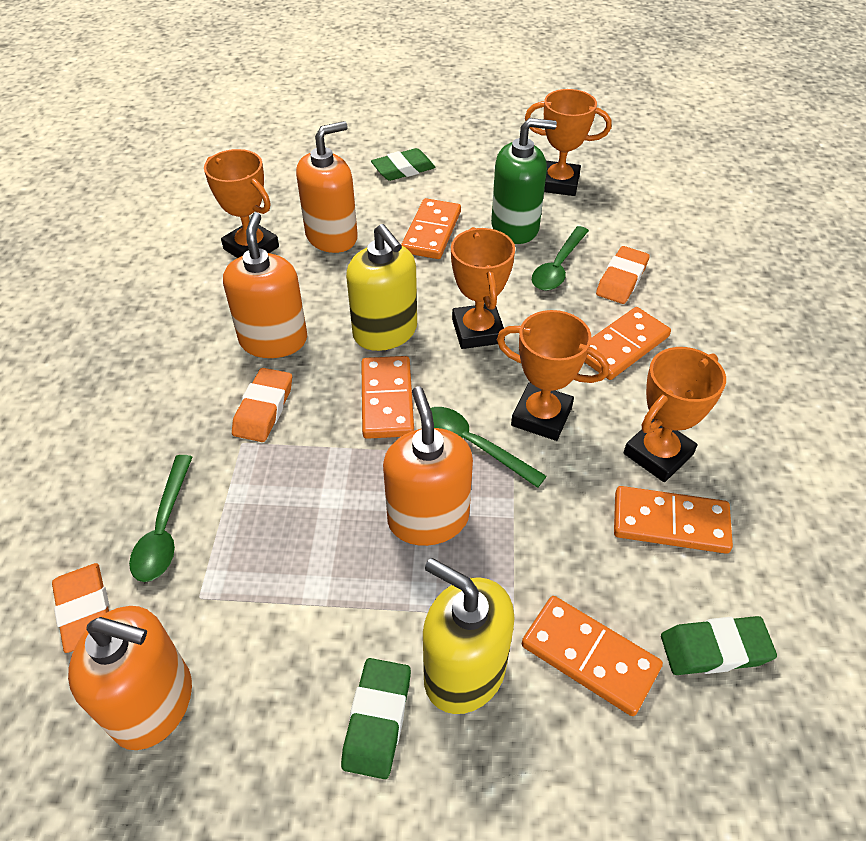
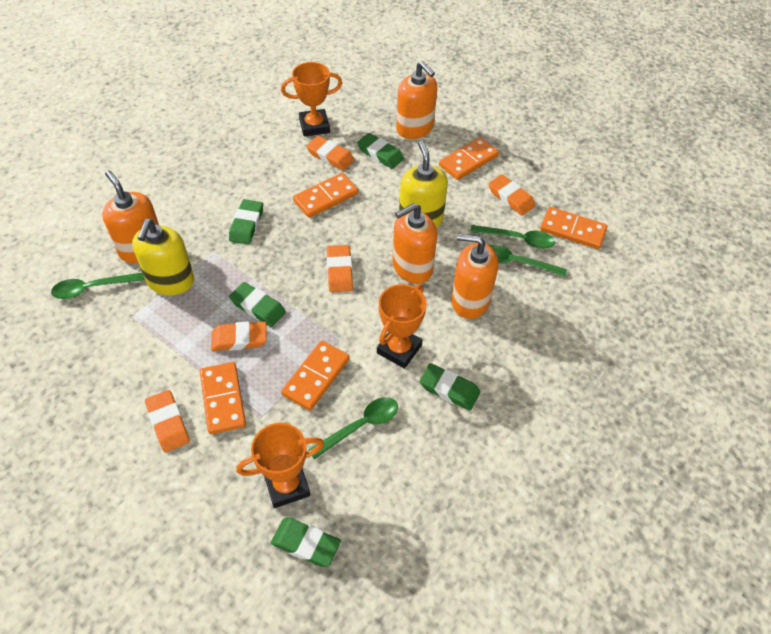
green eraser: 3 -> 5
green soap dispenser: 1 -> 0
green spoon: 3 -> 4
orange eraser: 3 -> 5
orange trophy: 5 -> 3

